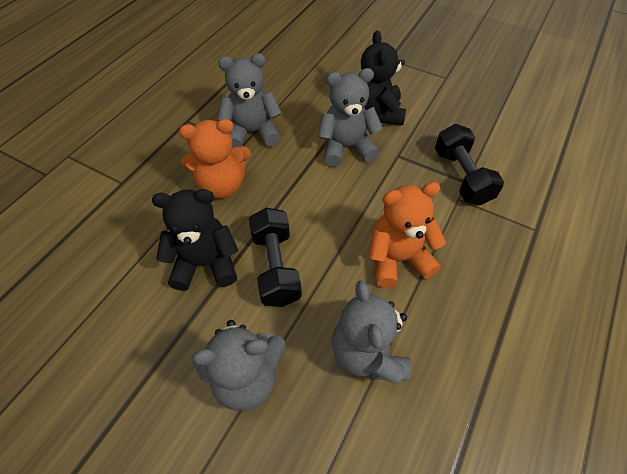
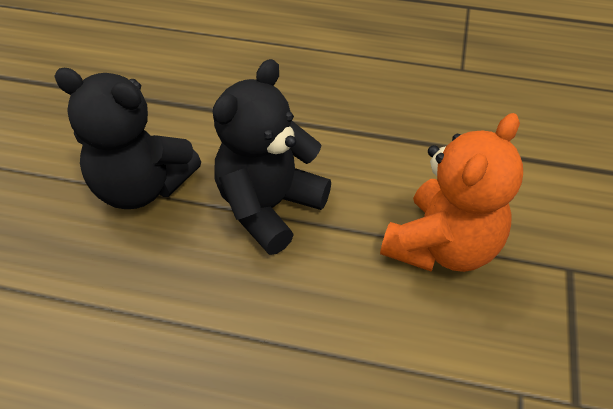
black dumbbell: 2 -> 0
grey teddy bear: 4 -> 0
orange teddy bear: 2 -> 1

